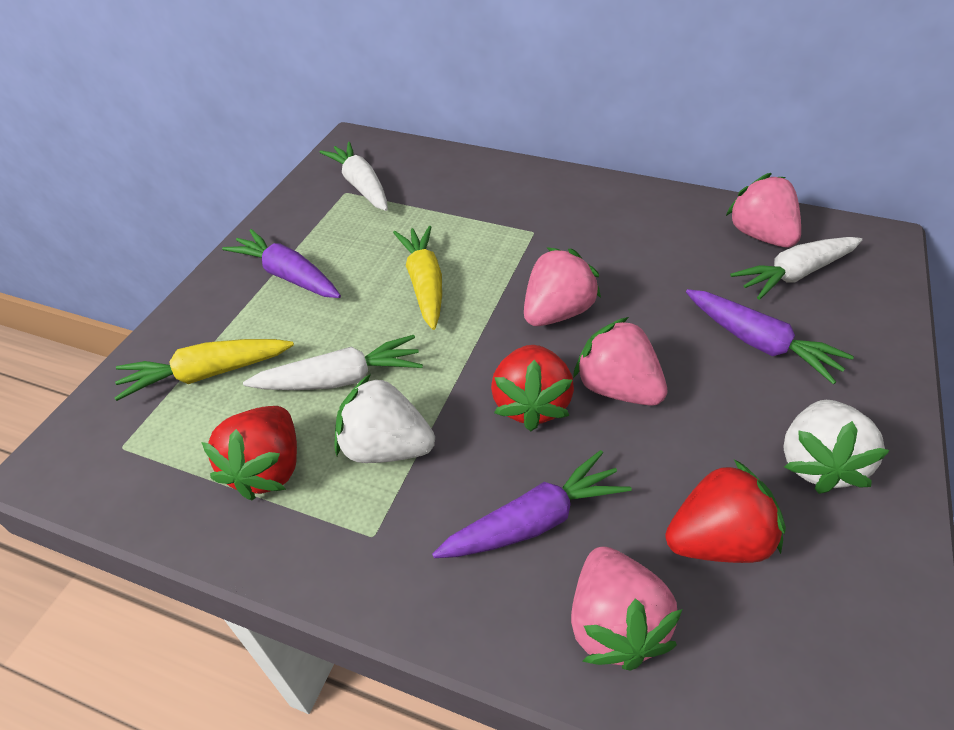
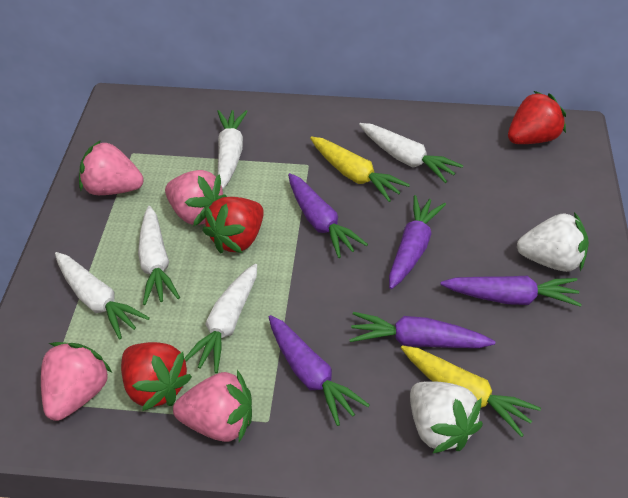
purple carrot: 3 -> 5
white carrot: 3 -> 5

